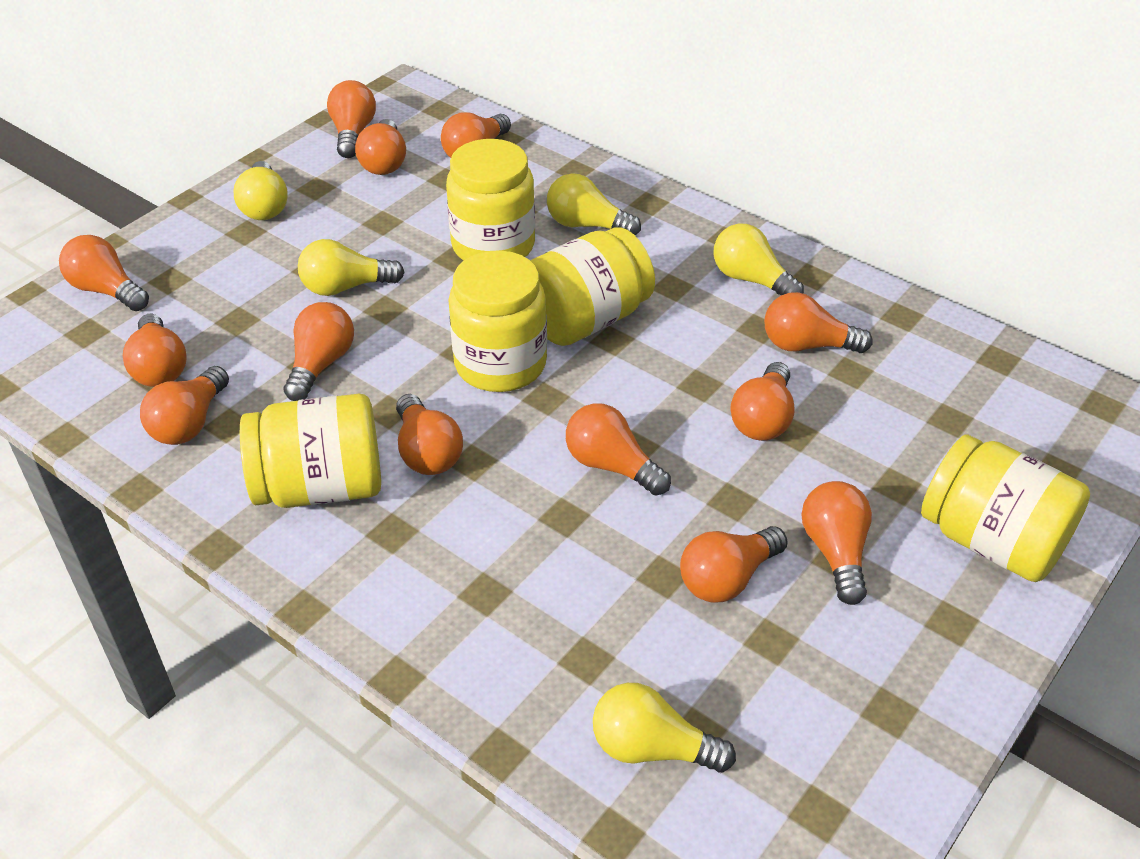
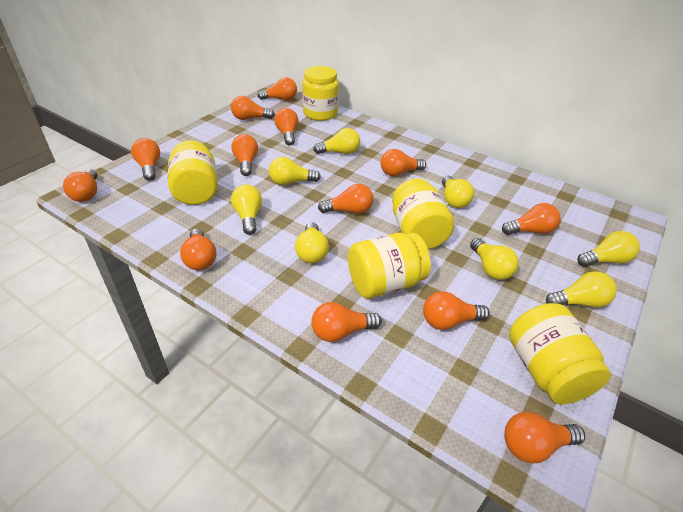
yellow light bulb: 5 -> 8

